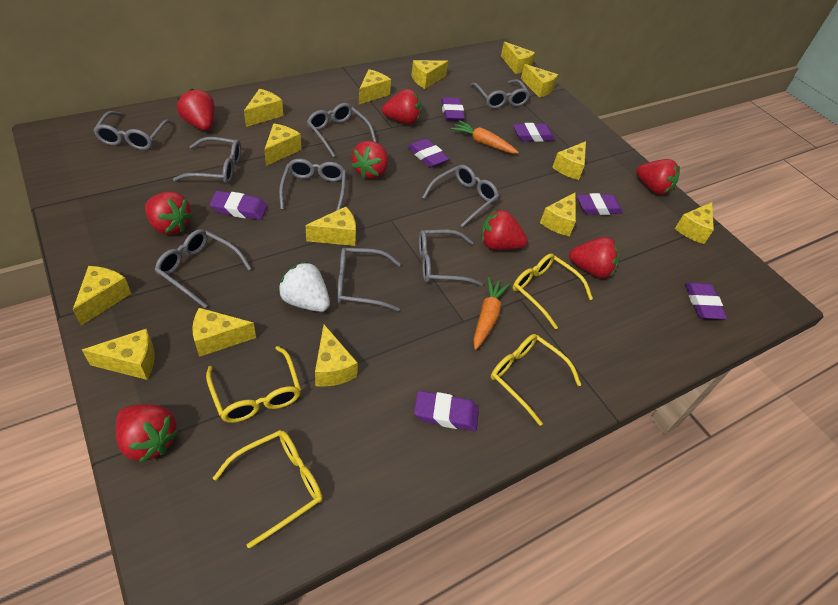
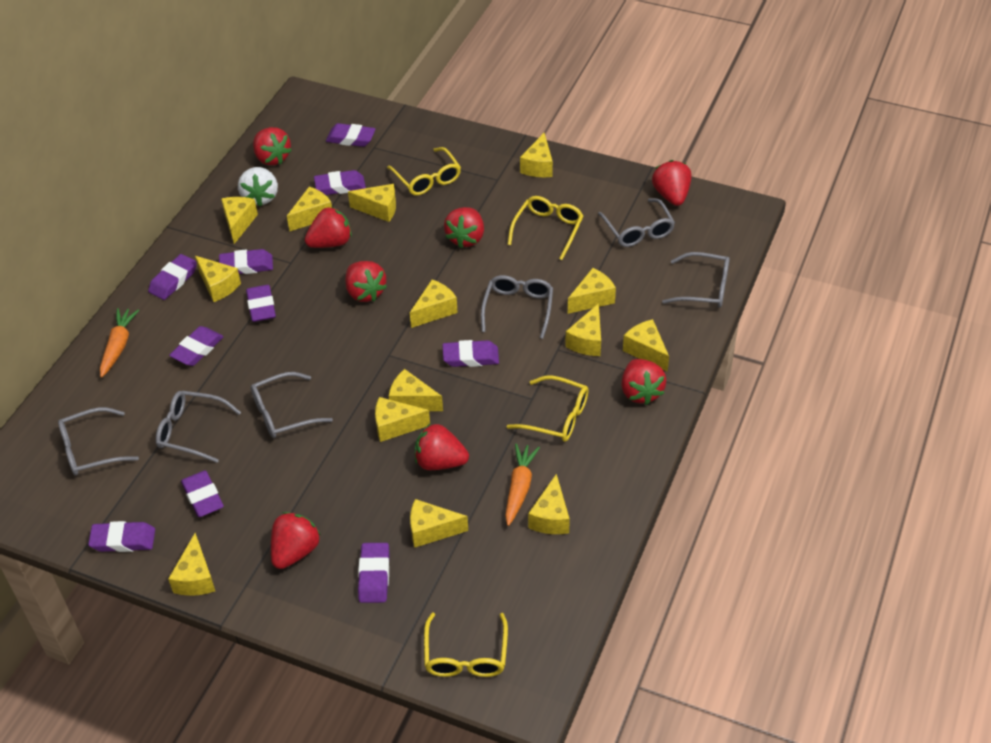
grey glasses: 9 -> 6
purple eraser: 7 -> 10

